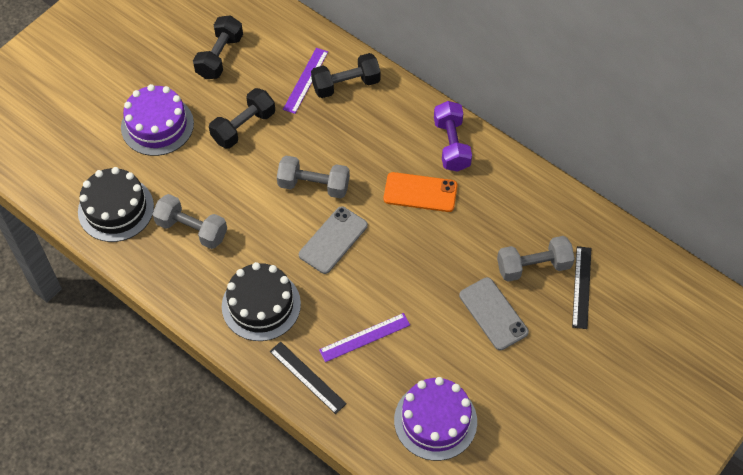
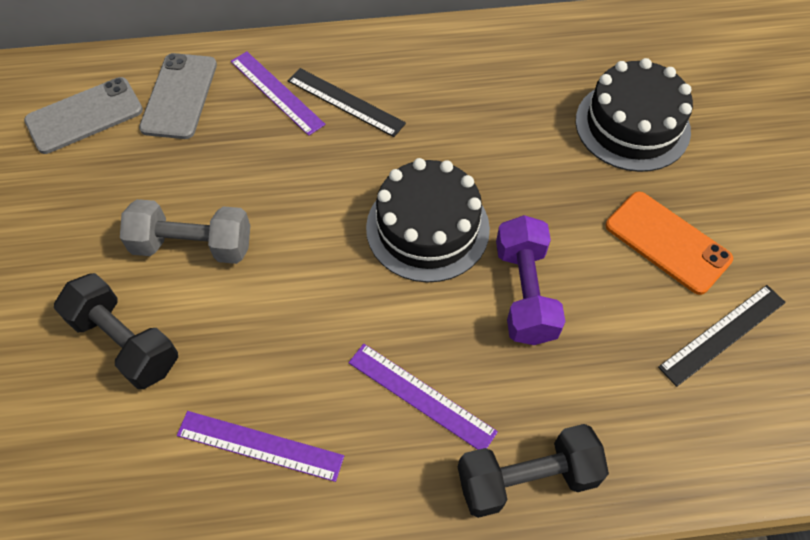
black dumbbell: 3 -> 2
grey dumbbell: 3 -> 1
purple cake: 2 -> 0
purple ruler: 2 -> 3

